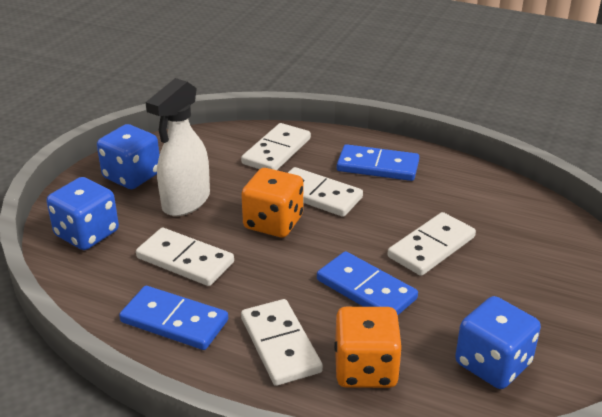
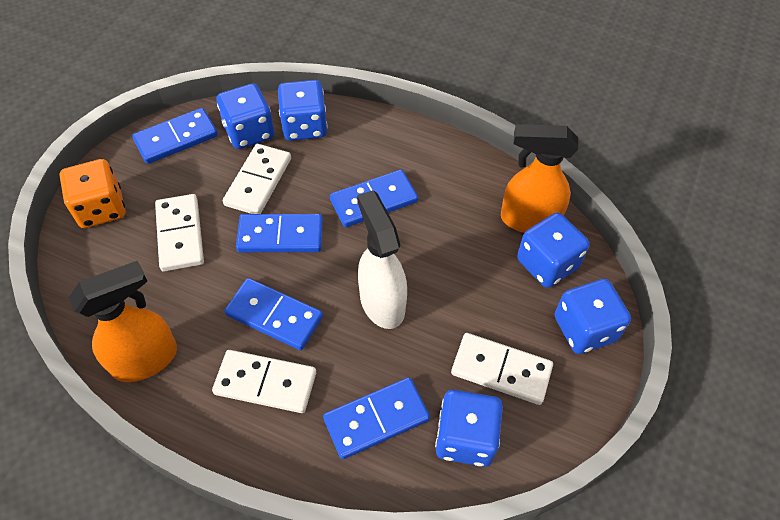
blue dice: 3 -> 5
blue domino: 3 -> 5
orange dice: 2 -> 1
orange spray bottle: 0 -> 2
white domino: 5 -> 4

